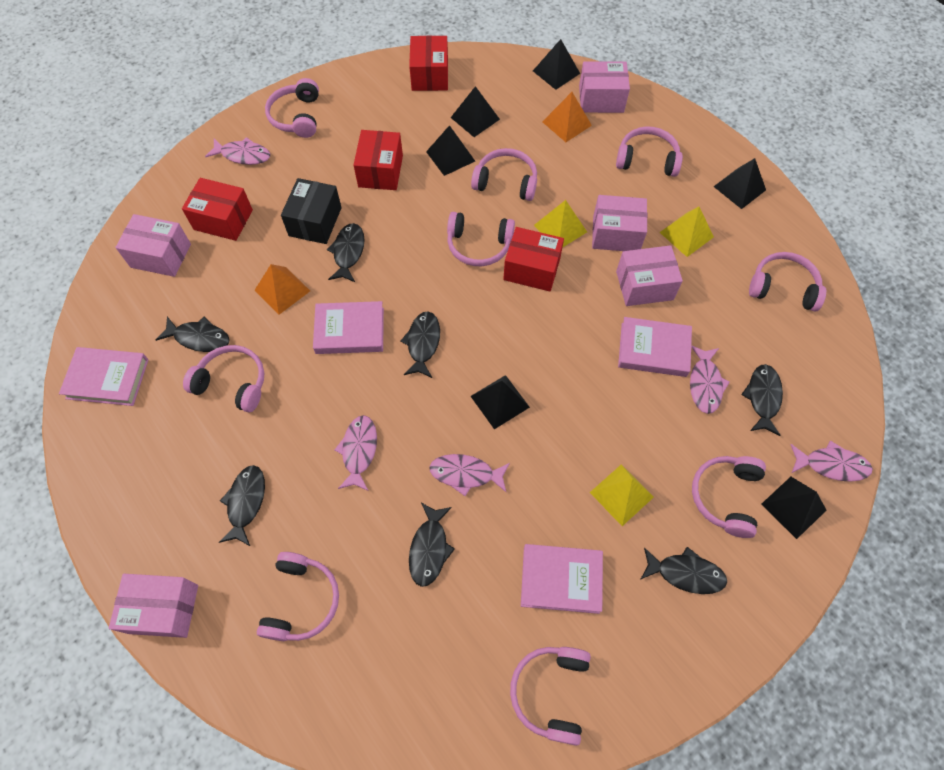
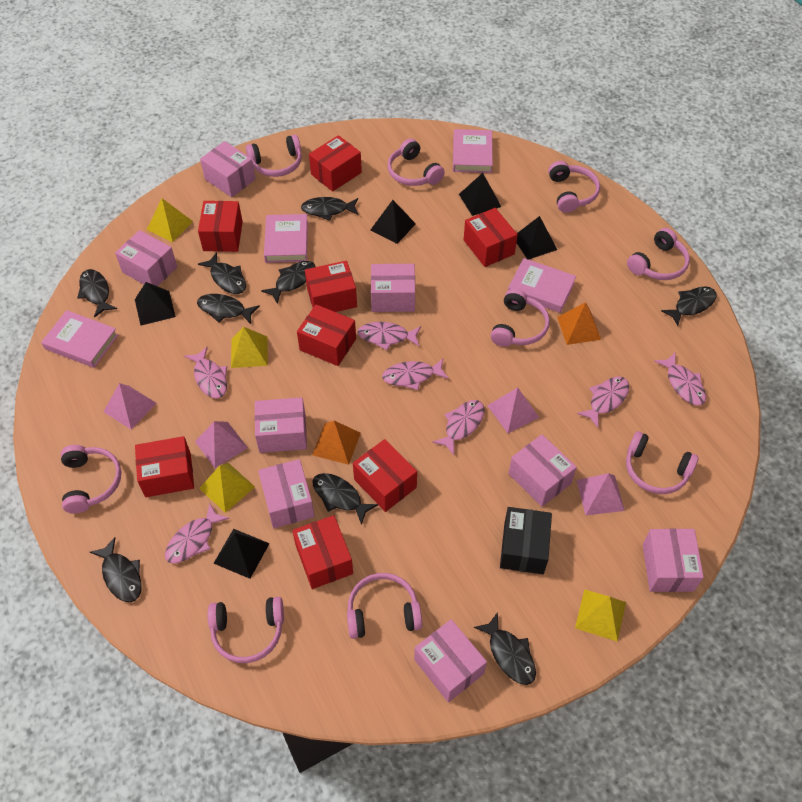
black fish: 7 -> 9
black pyramid: 6 -> 5
pink box: 5 -> 8
pink fish: 5 -> 7
pink pyramid: 0 -> 4
red box: 4 -> 8
yellow pyramid: 3 -> 4

